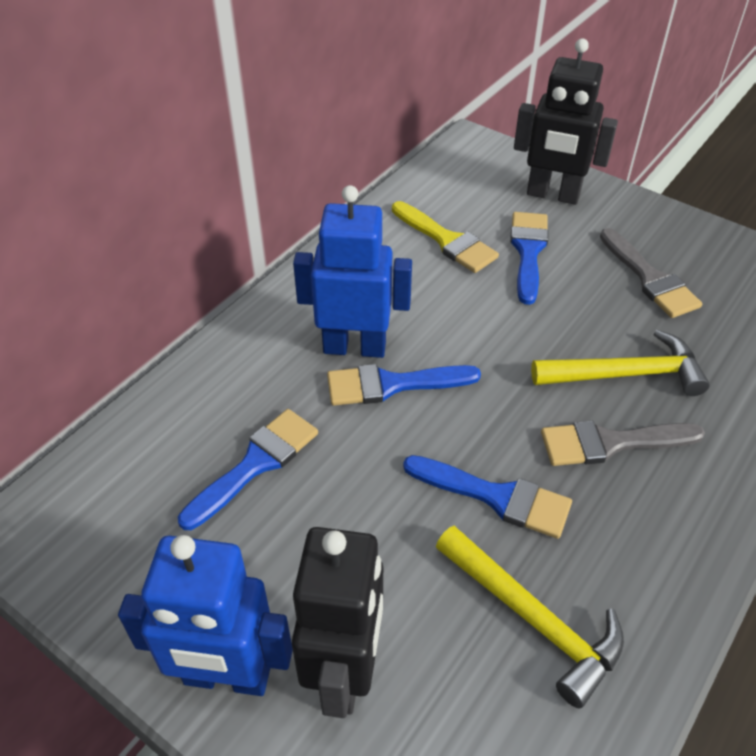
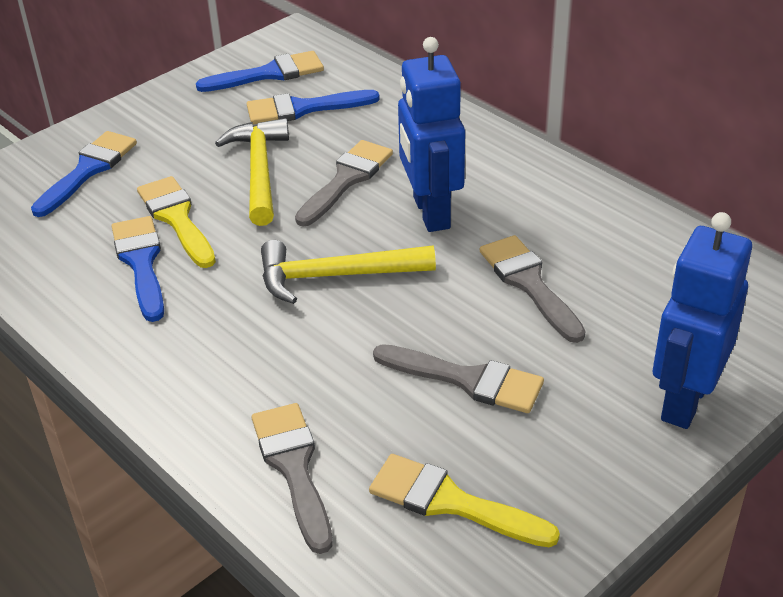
black robot: 2 -> 0
grey brush: 2 -> 4
yellow brush: 1 -> 2

